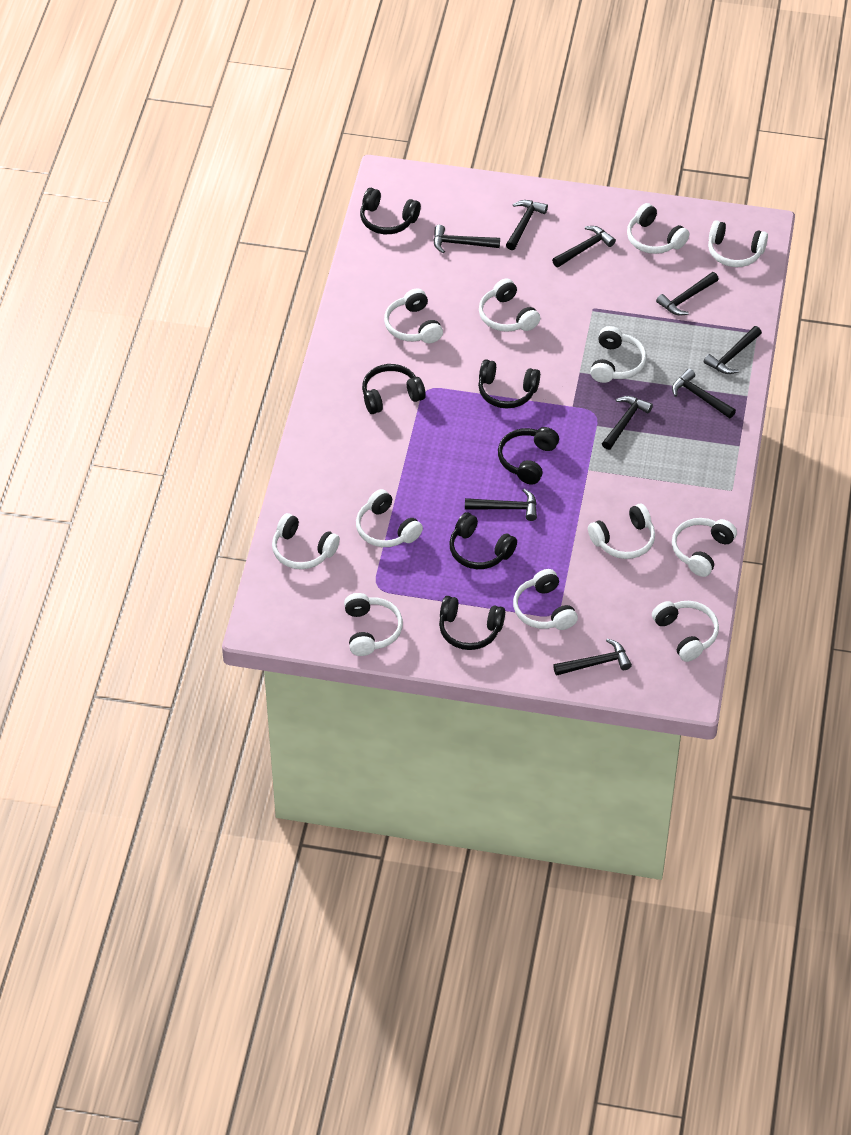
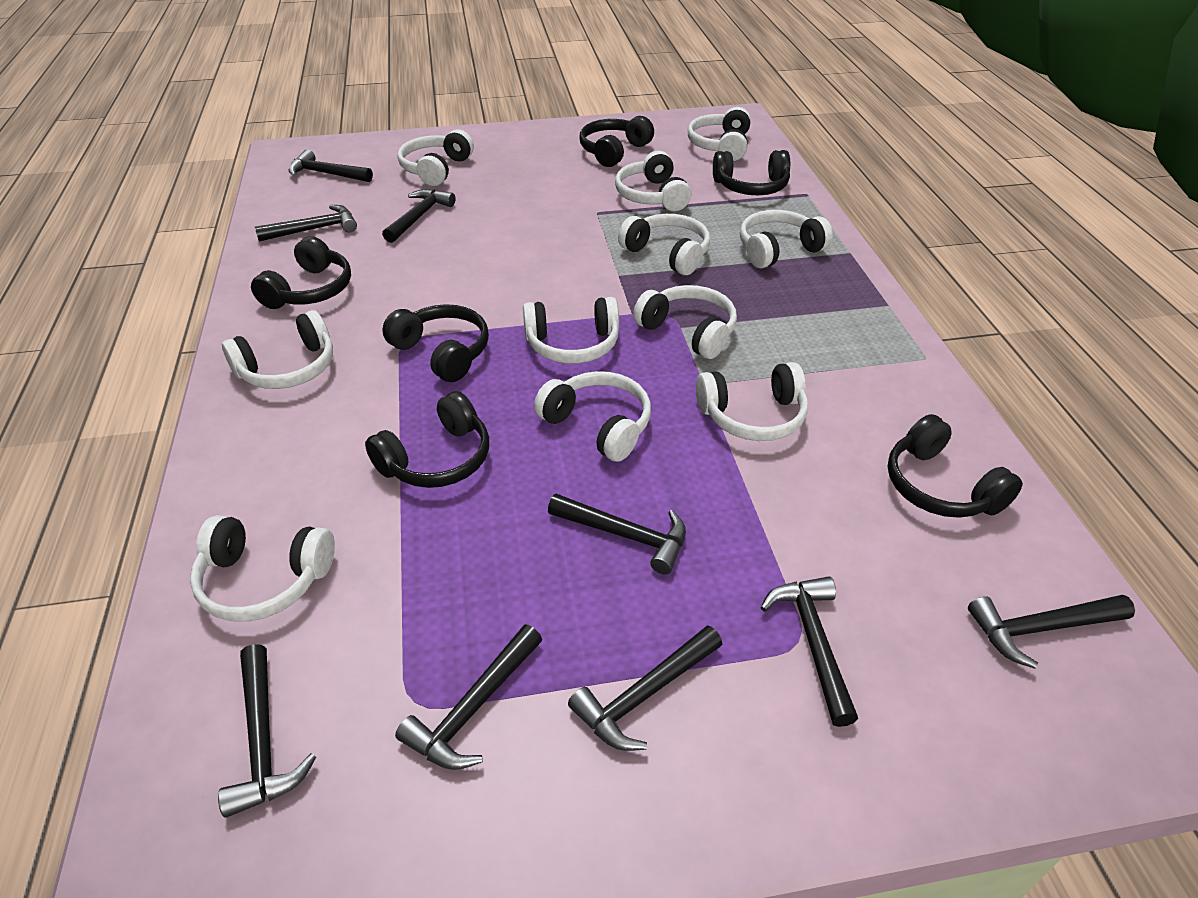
white headphones: 12 -> 11

